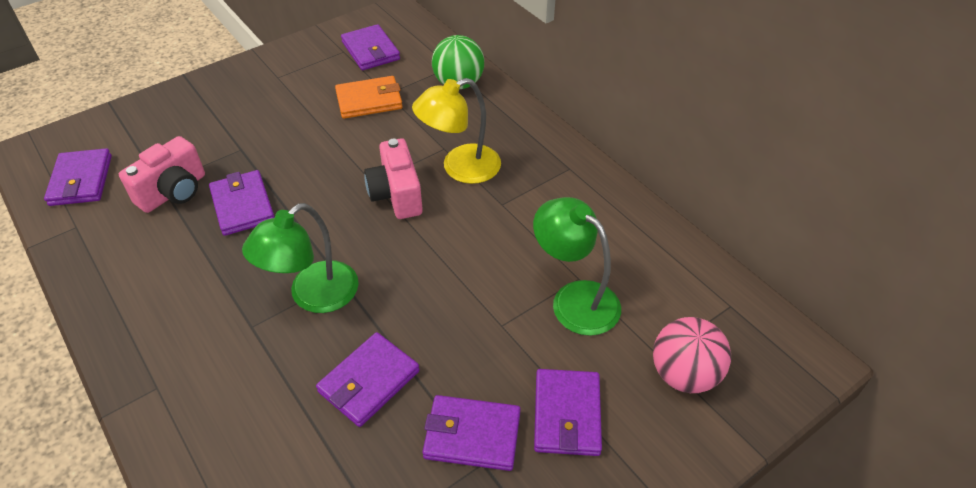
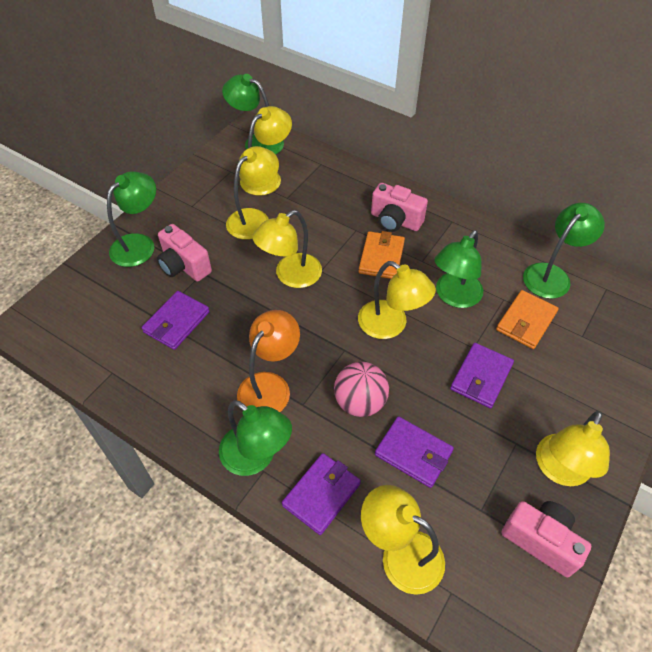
green ball: 1 -> 0
green lamp: 2 -> 5
orange lamp: 0 -> 1
orange wallet: 1 -> 2
pink camera: 2 -> 3
purple wallet: 6 -> 4
yellow lamp: 1 -> 6

